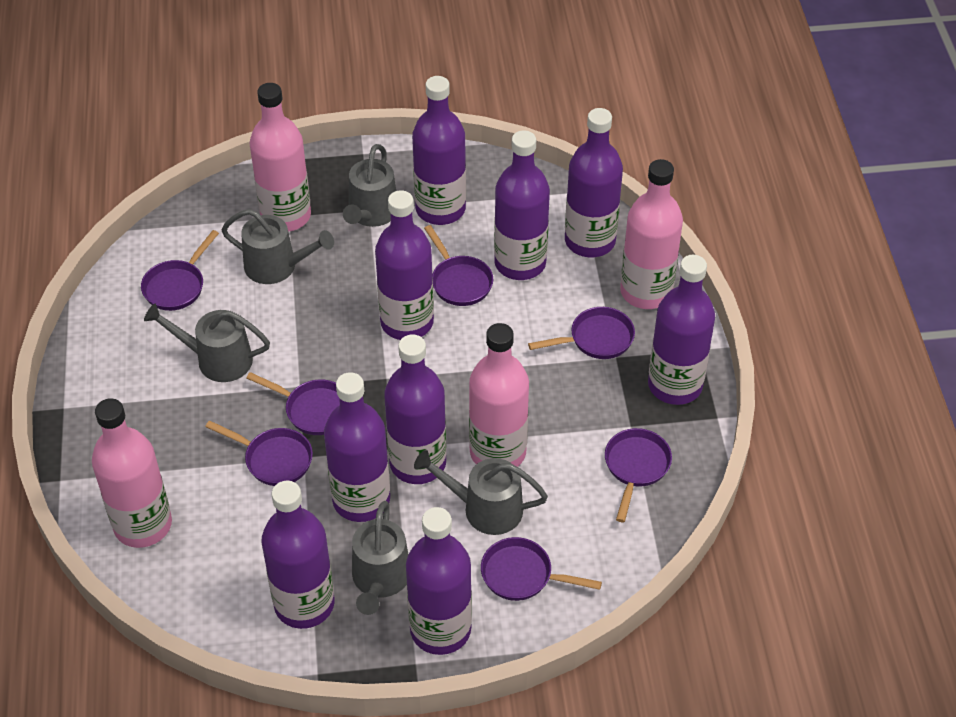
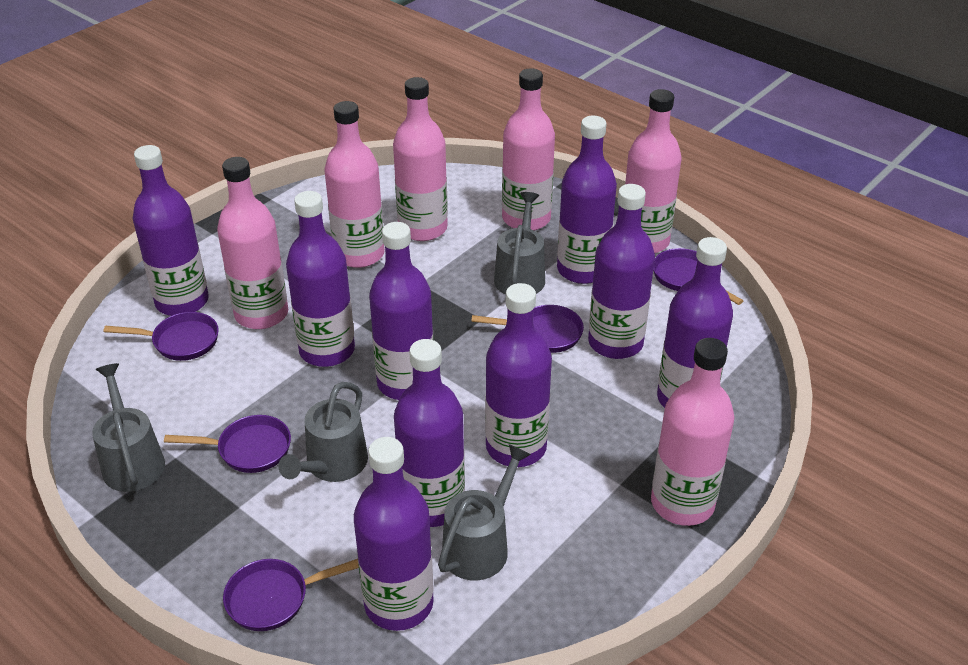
grey watering can: 5 -> 4
pink bottle: 4 -> 6
purple pan: 7 -> 5

